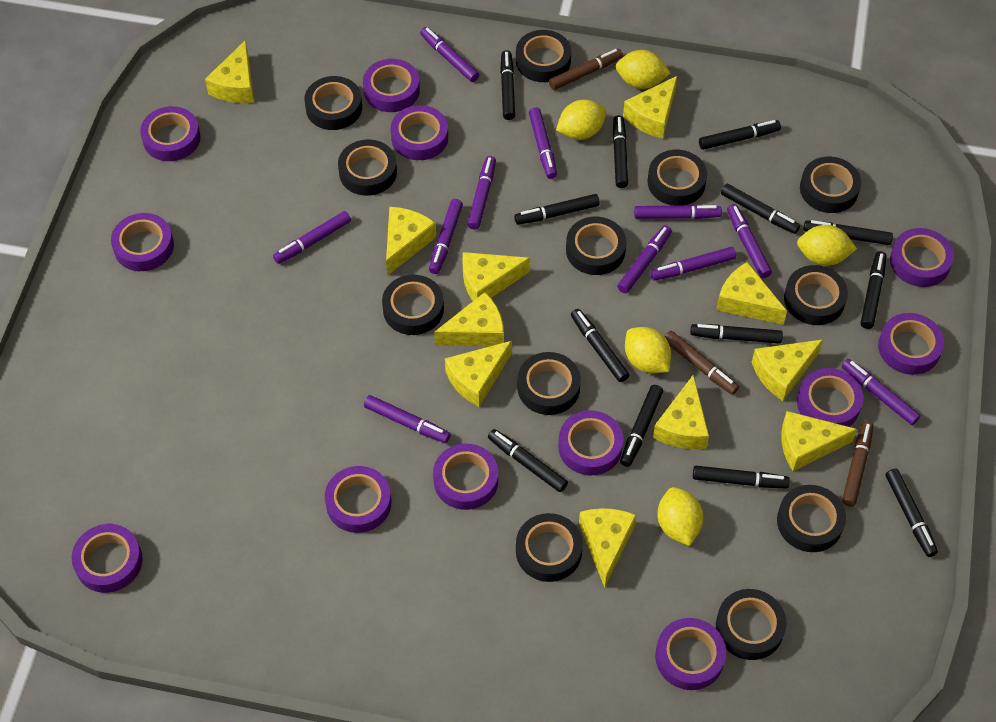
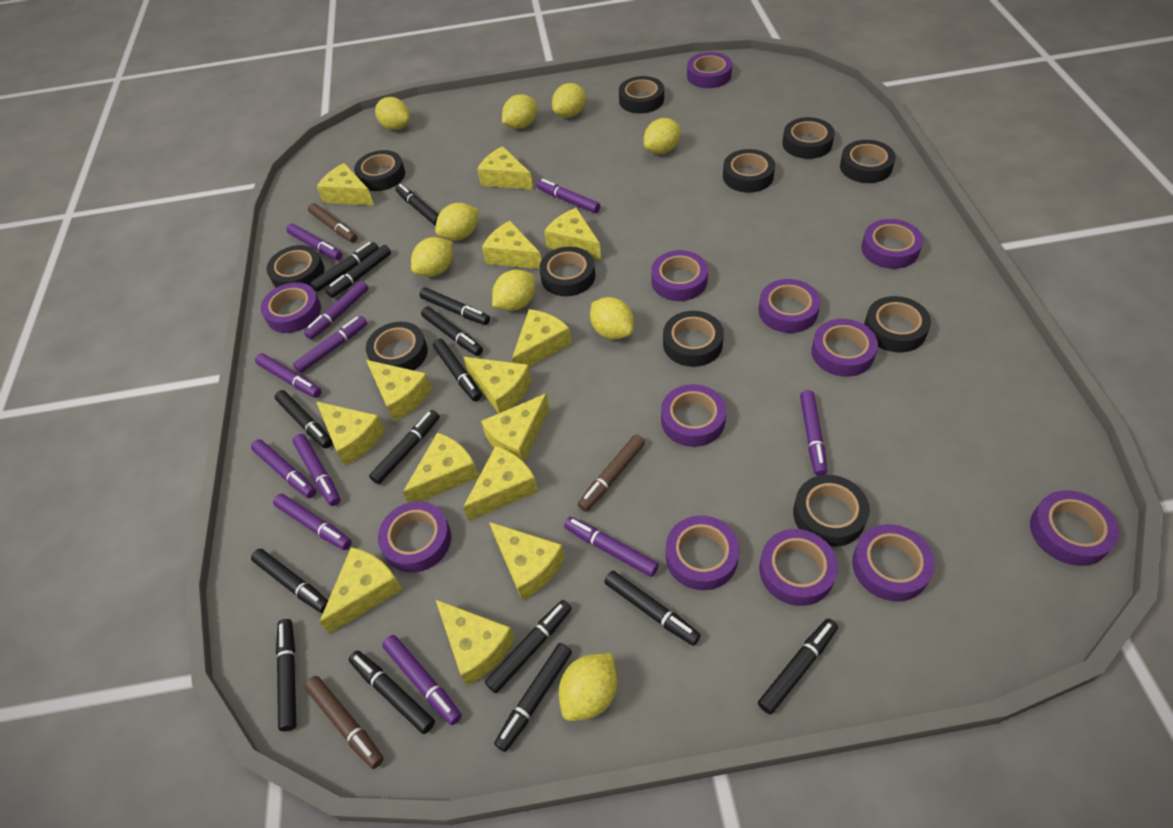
black marker: 13 -> 15
black tape: 12 -> 11
yellow cheese: 11 -> 14
yellow lemon: 5 -> 9

